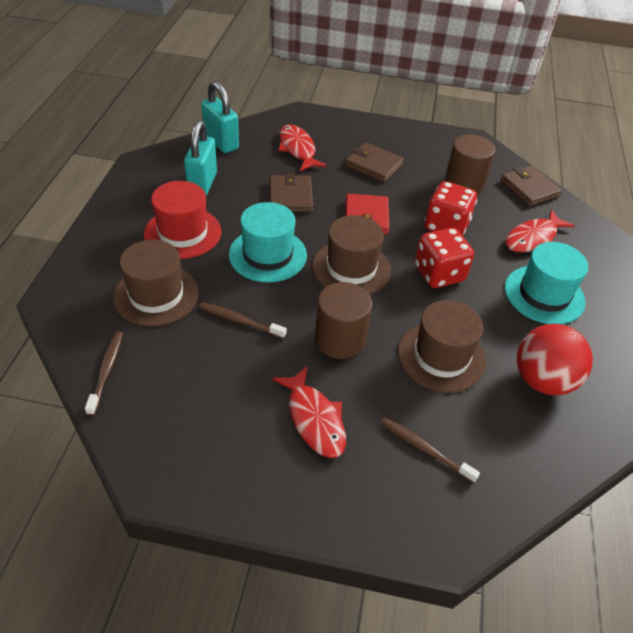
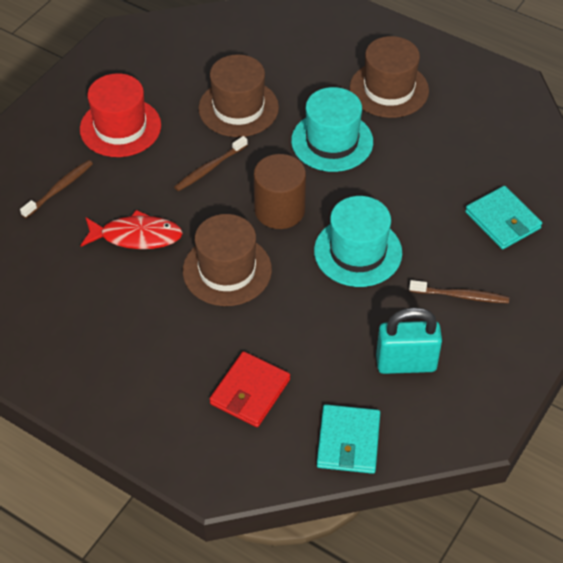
brown cylinder: 2 -> 1
brown wallet: 3 -> 0
red ball: 1 -> 0
red dice: 2 -> 0
red fish: 3 -> 1
turquoise padlock: 2 -> 1
turquoise wallet: 0 -> 2

